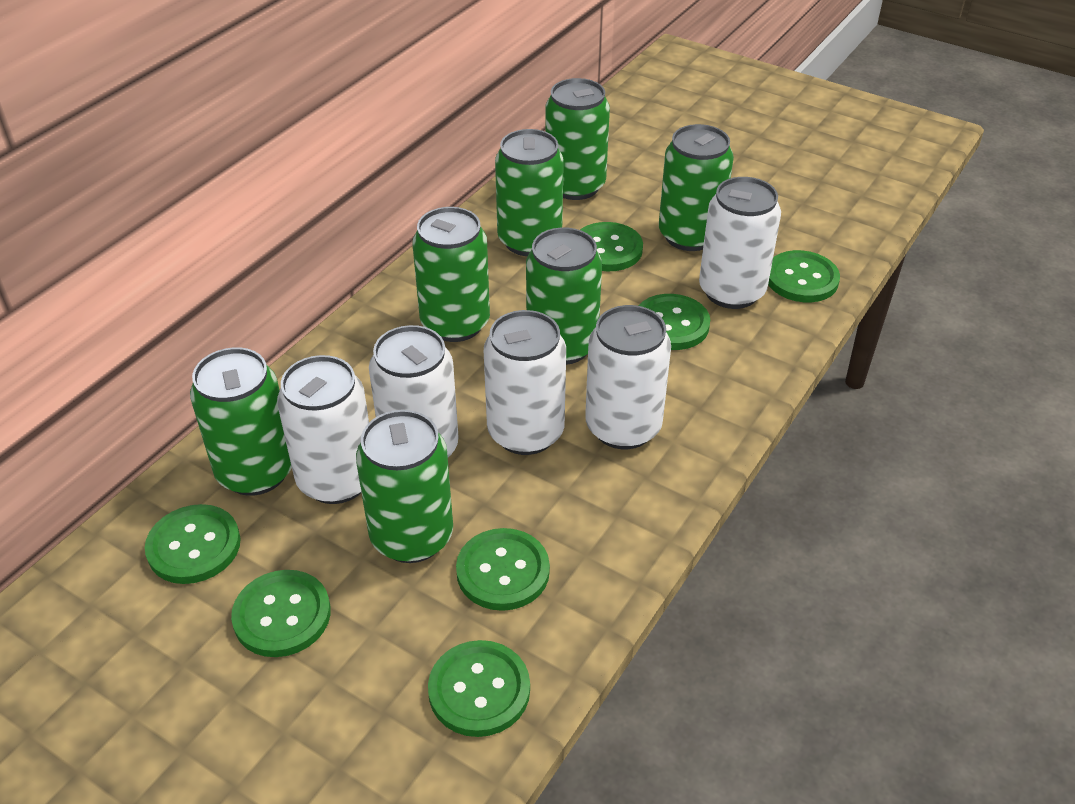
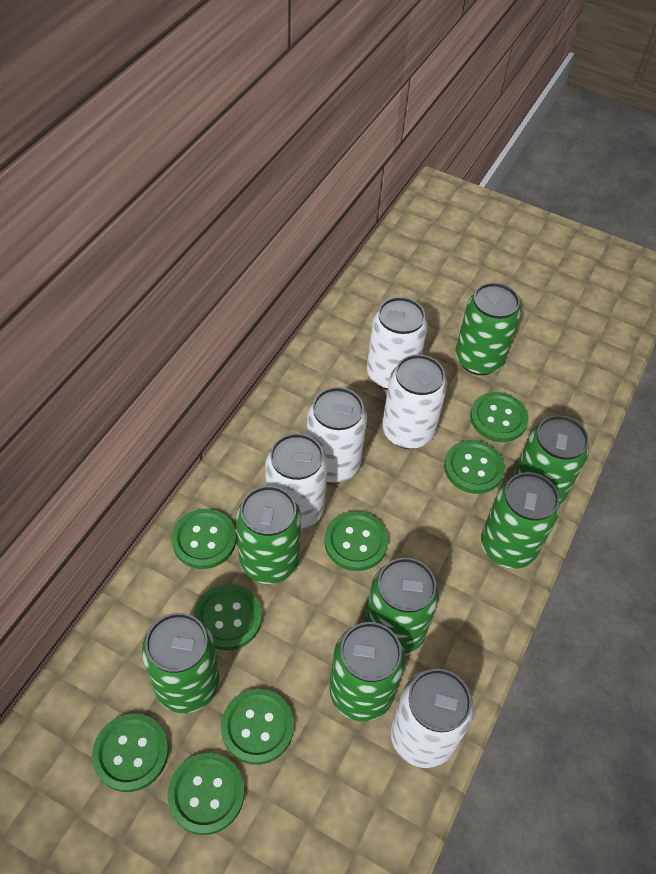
green button: 7 -> 8

